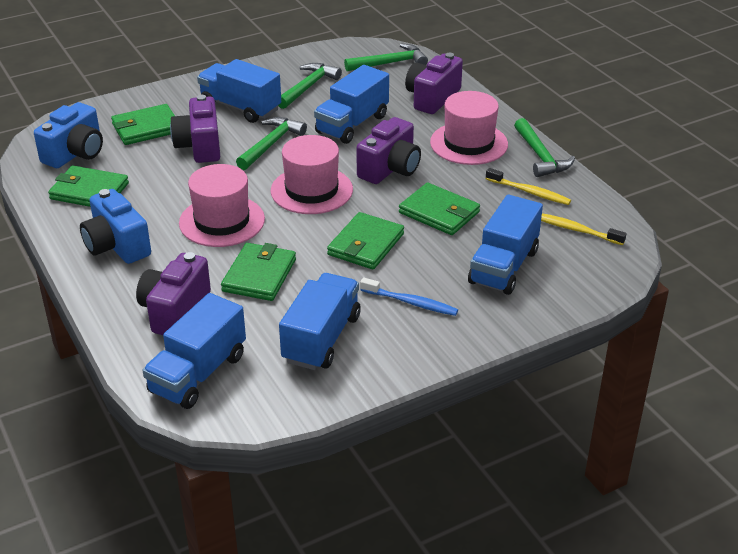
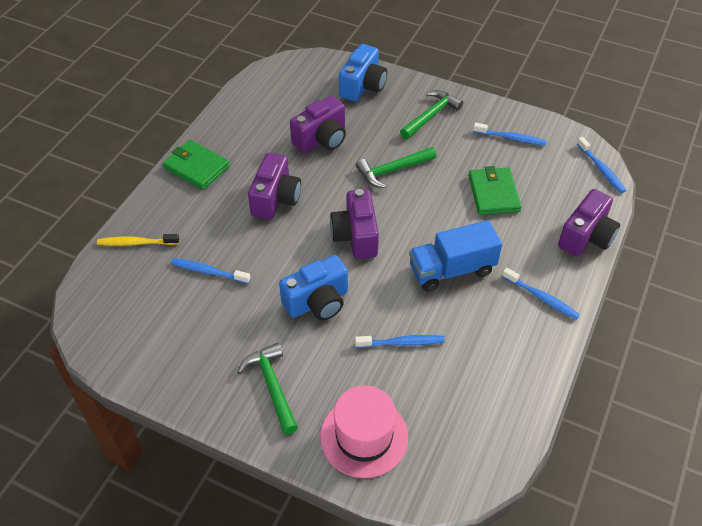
blue toothbrush: 1 -> 5
blue truck: 5 -> 1
green hammer: 4 -> 3
green wallet: 5 -> 2
pink hat: 3 -> 1
yellow toothbrush: 2 -> 1

